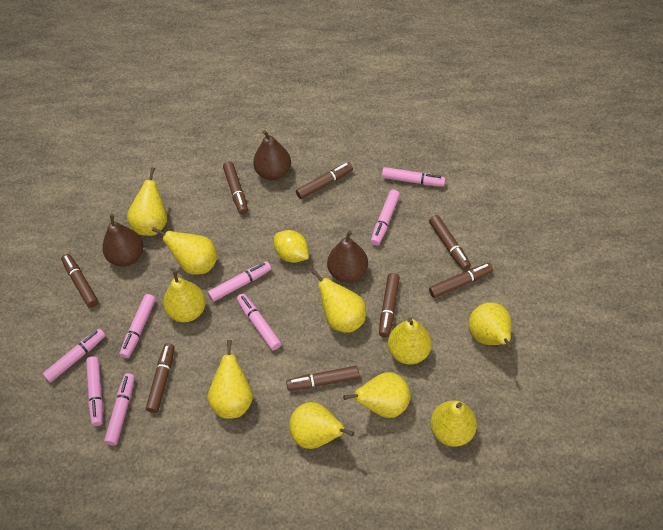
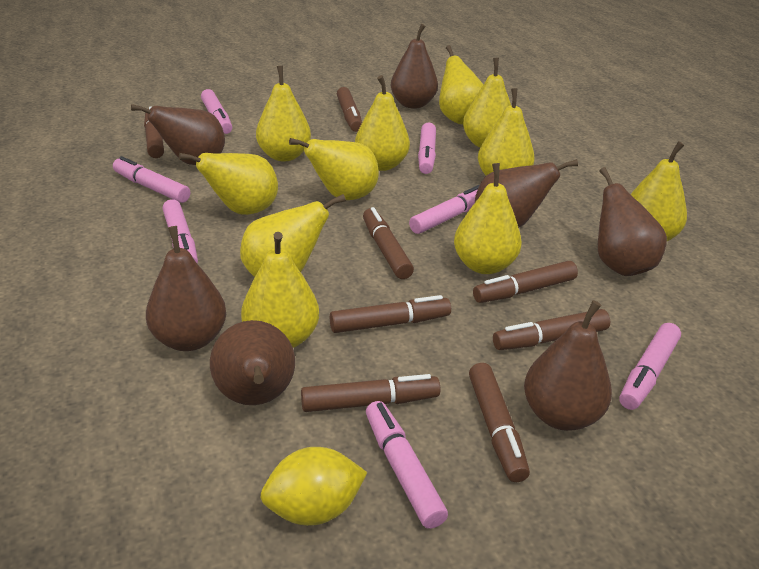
brown pear: 3 -> 7
pink marker: 8 -> 7
yellow pear: 10 -> 11

